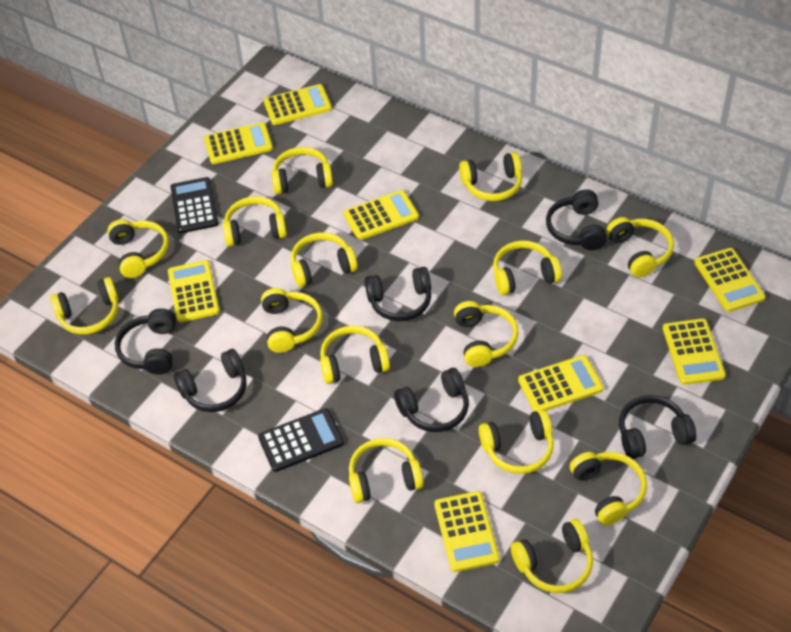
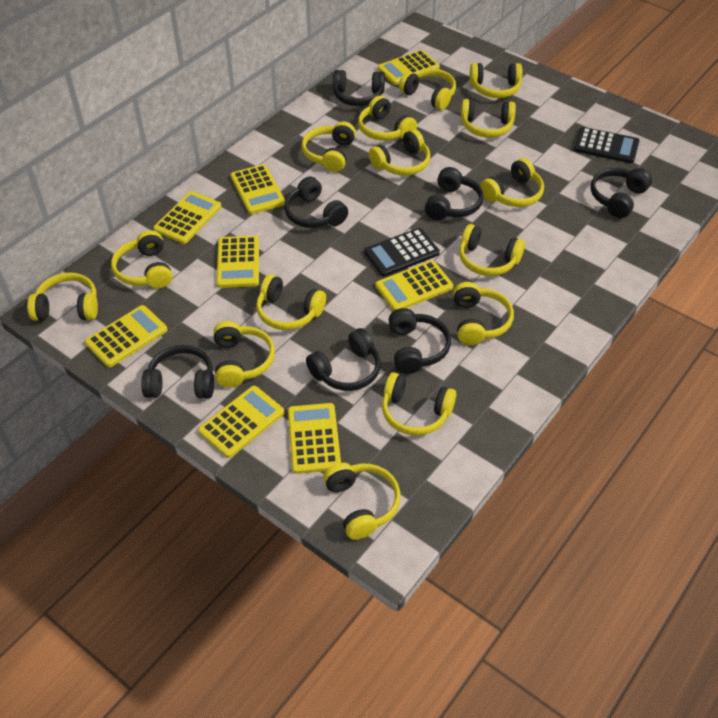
black headphones: 6 -> 7

